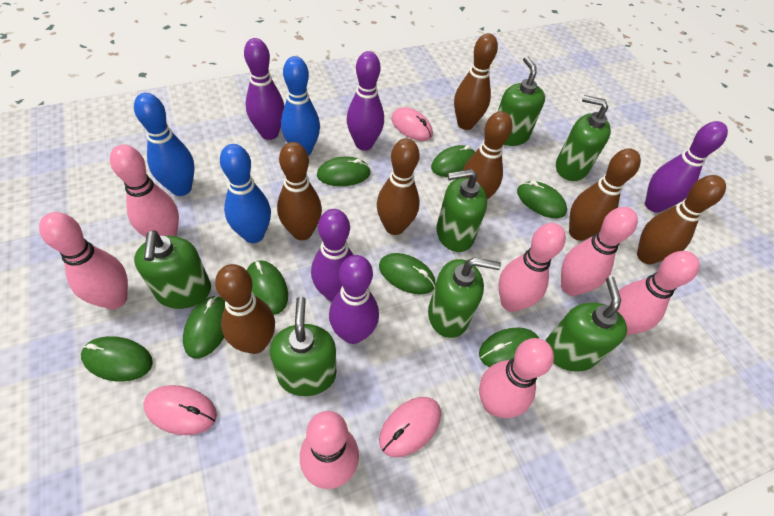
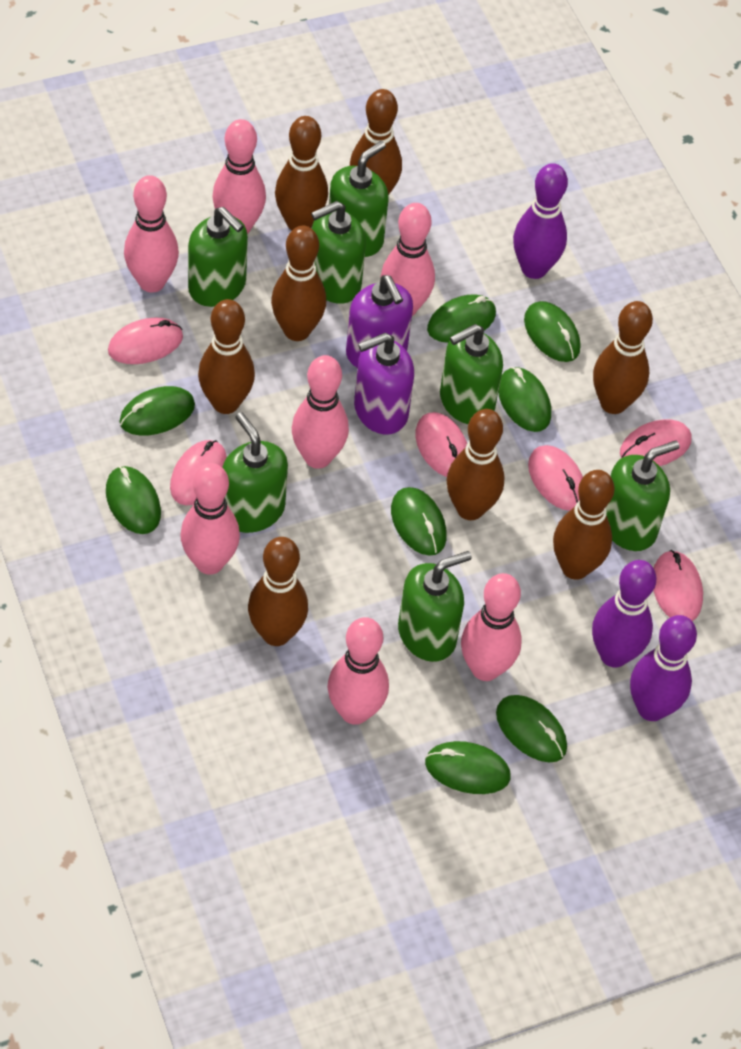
blue bowling pin: 3 -> 0
brown bowling pin: 7 -> 8
pink mouse: 3 -> 6
purple bowling pin: 5 -> 3
purple soap dispenser: 0 -> 2

